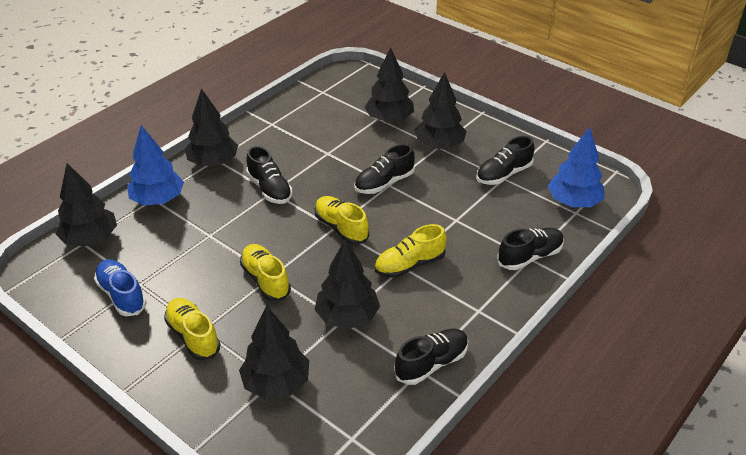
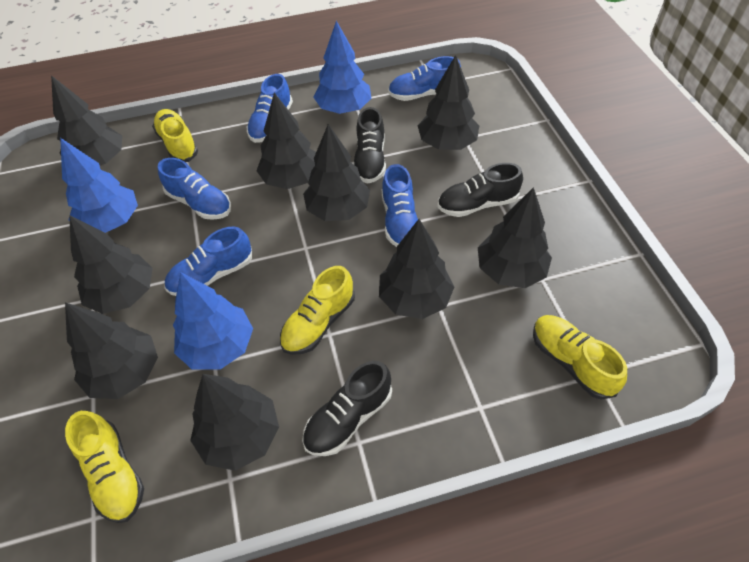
black shoe: 5 -> 3
black tree: 6 -> 9
blue shoe: 1 -> 5
blue tree: 2 -> 3

